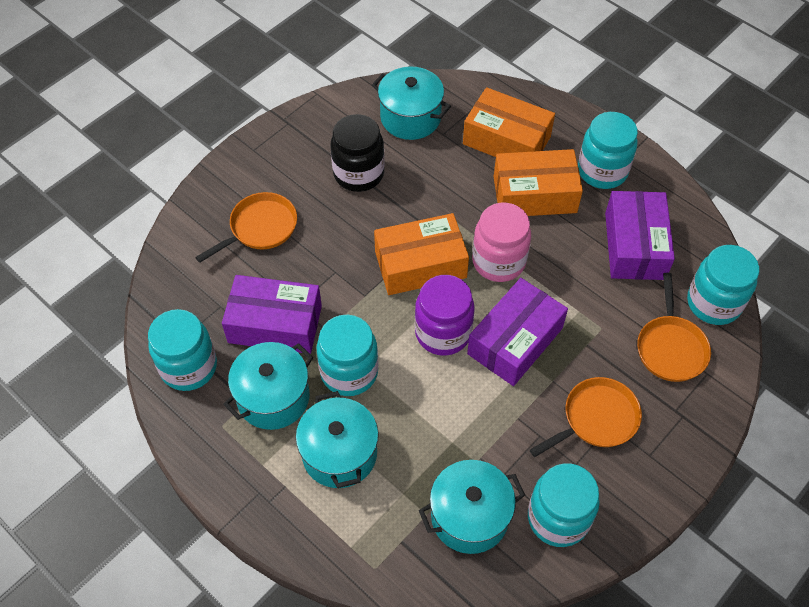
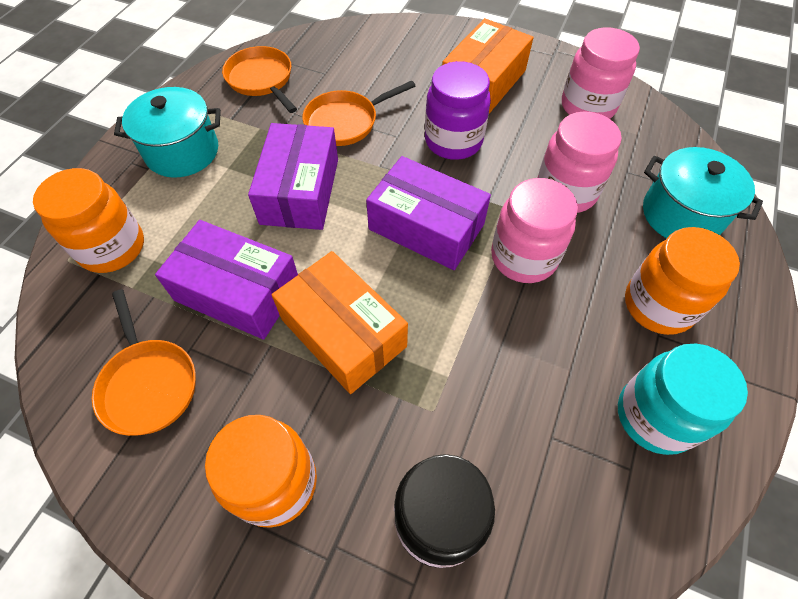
orange box: 3 -> 2
orange jar: 0 -> 3
pink jar: 1 -> 3
turquoise jar: 5 -> 1
turquoise pot: 4 -> 2

